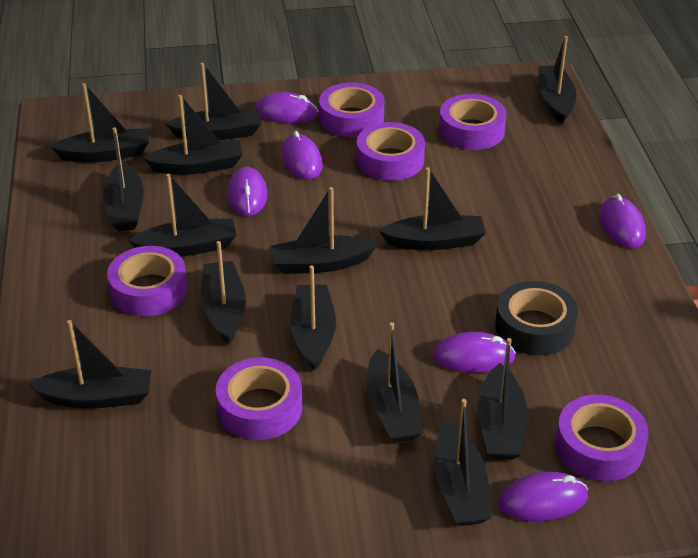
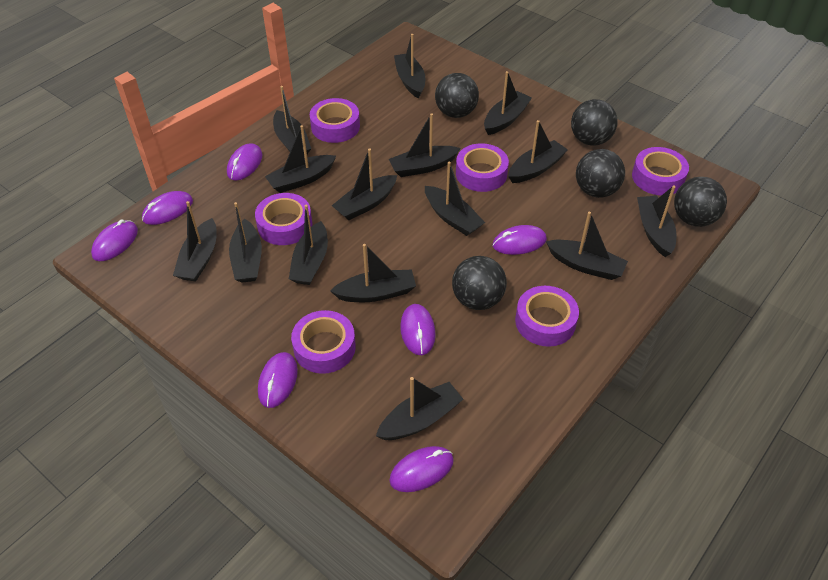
black ball: 0 -> 5
black boat: 14 -> 15
black tape: 1 -> 0
purple mouse: 6 -> 7

